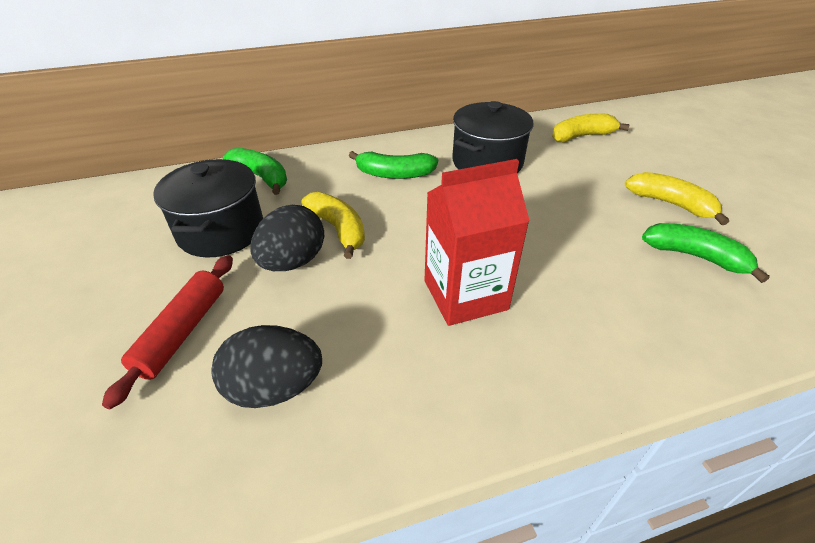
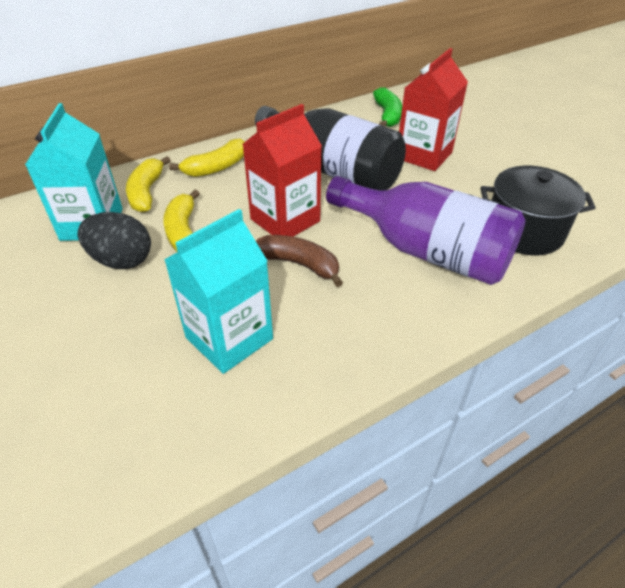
black bottle: 0 -> 1
black egg: 2 -> 1
black pot: 2 -> 1
brown banana: 0 -> 1
green banana: 3 -> 1
purple bottle: 0 -> 1
red carton: 1 -> 2
red rolling pin: 1 -> 0
turquoise carton: 0 -> 2

